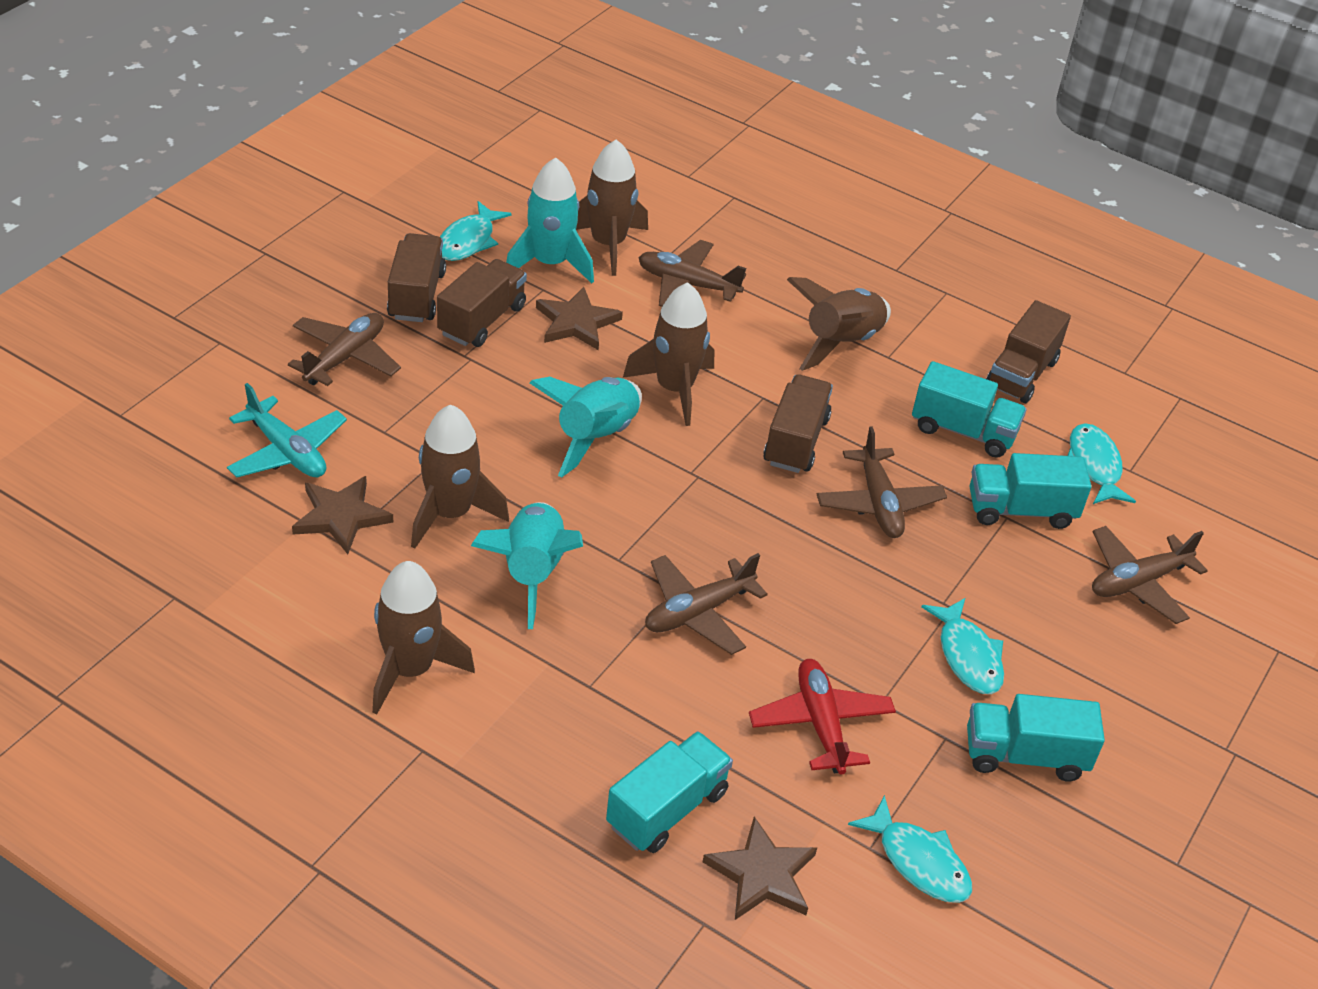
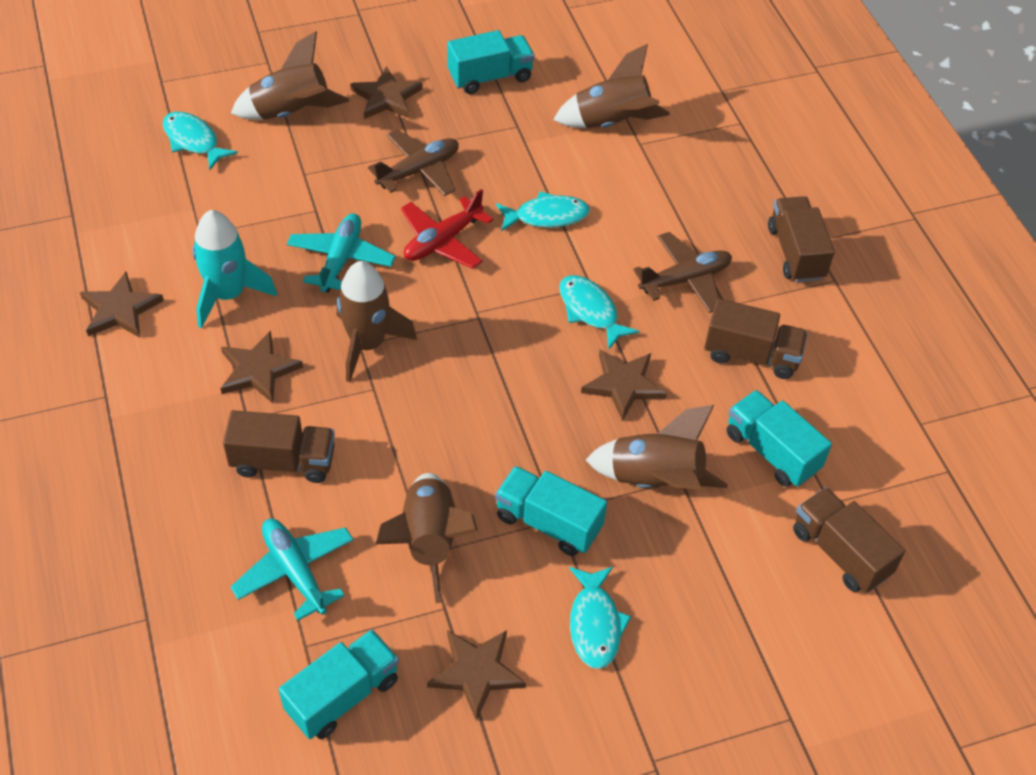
brown plane: 5 -> 2
brown star: 3 -> 5
turquoise plane: 1 -> 2
turquoise rocket: 3 -> 1

